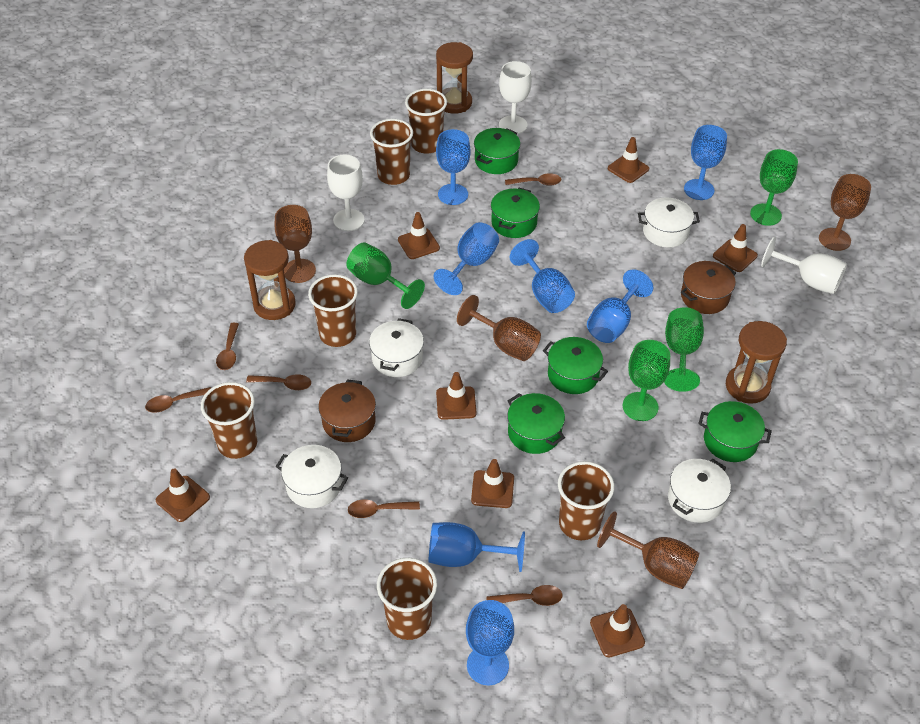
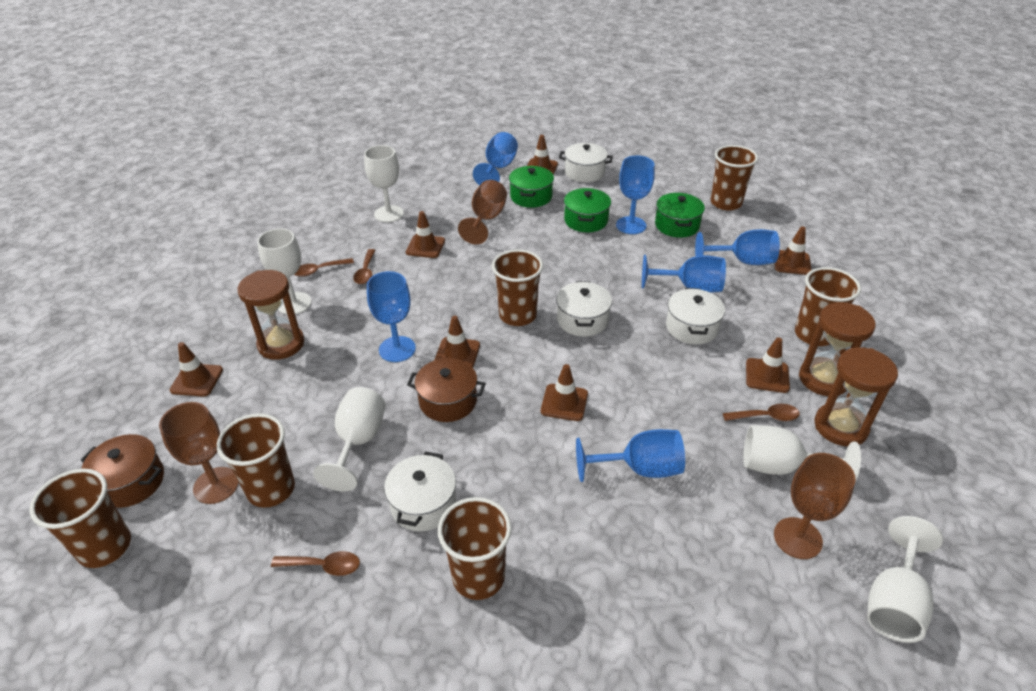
blue goblet: 7 -> 6
brown goblet: 4 -> 3
brown spoon: 6 -> 4
green goblet: 4 -> 0
green pot: 5 -> 3
white goblet: 3 -> 5

